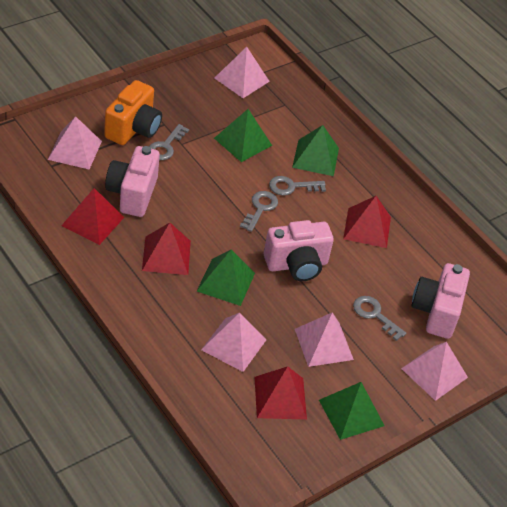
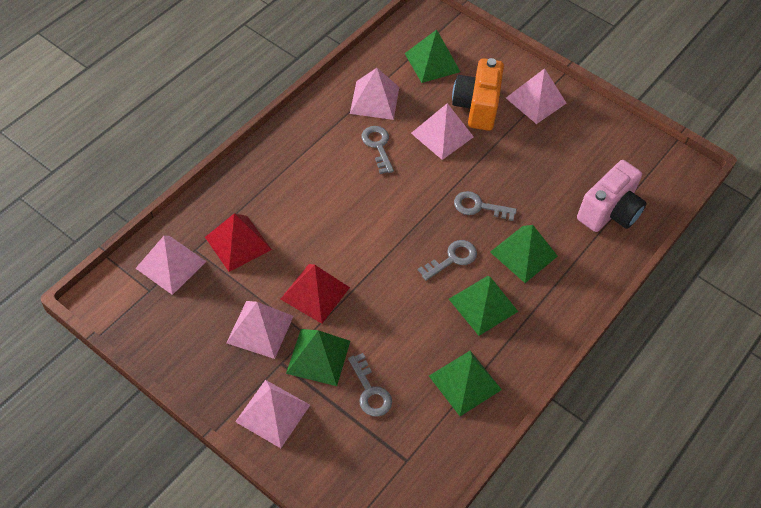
green pyramid: 4 -> 5
pink camera: 3 -> 1
pink pyramid: 5 -> 6
red pyramid: 4 -> 2

